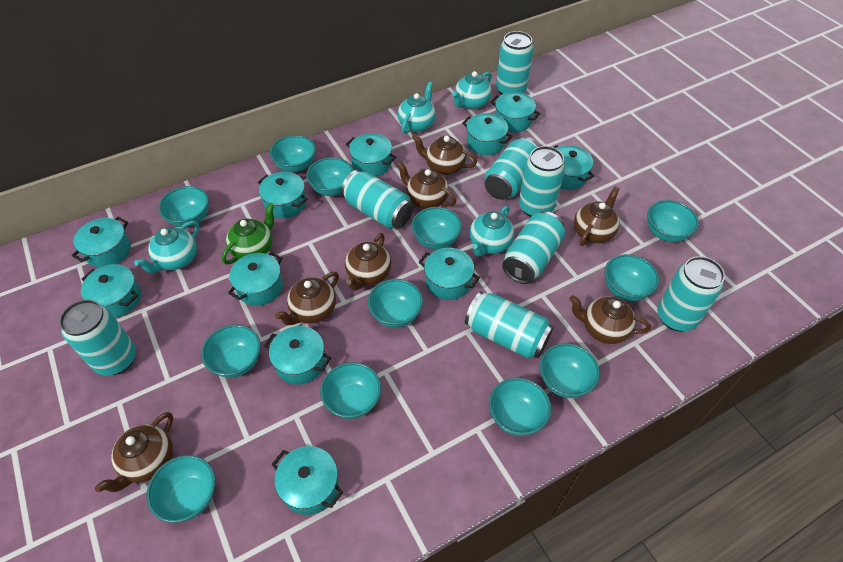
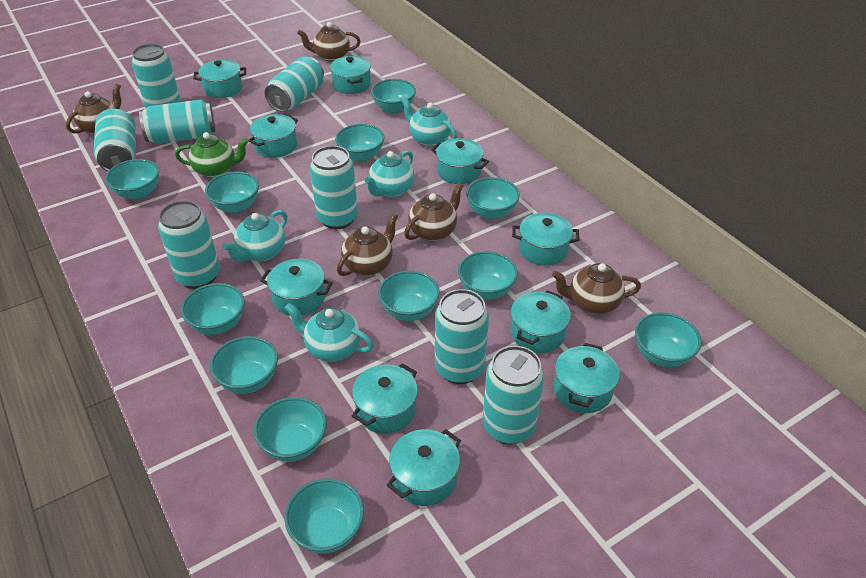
brown teapot: 7 -> 5
turquoise pot: 11 -> 10

